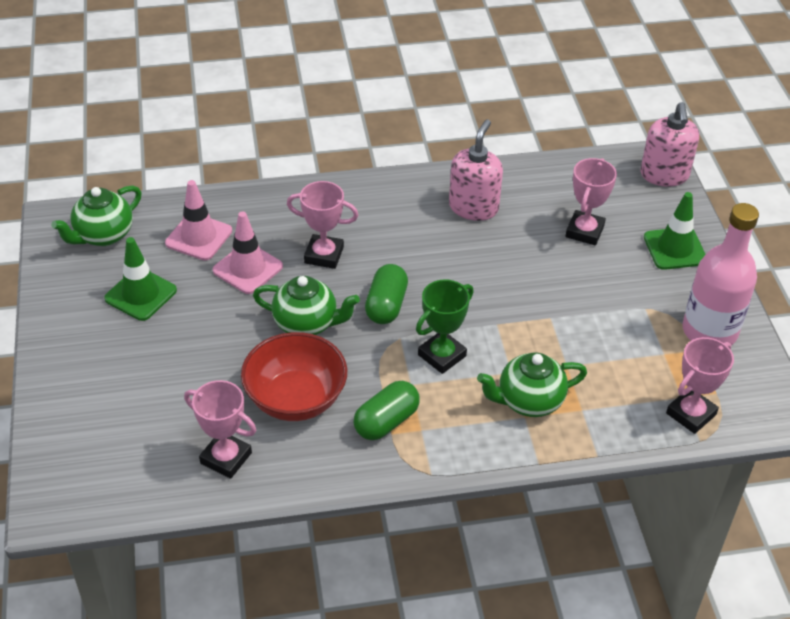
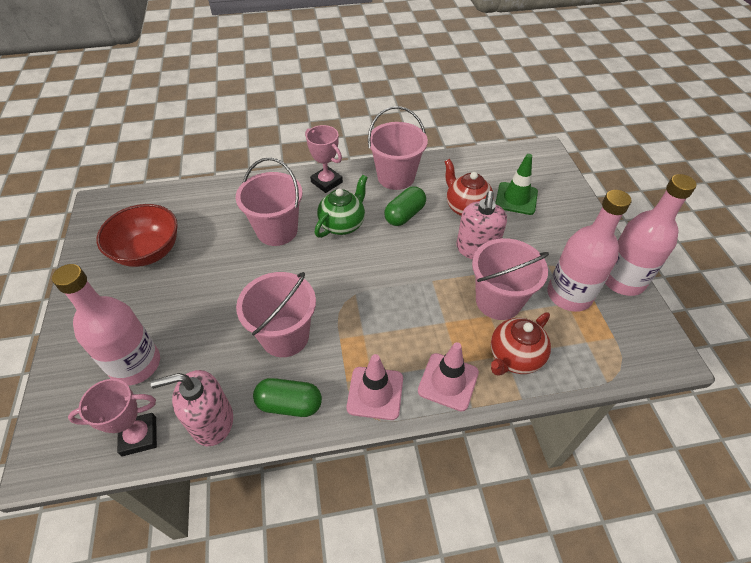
green teapot: 3 -> 1
green traffic cone: 2 -> 1
green trophy: 1 -> 0
pink bottle: 1 -> 3
pink bucket: 0 -> 4
pink trophy: 4 -> 2
red teapot: 0 -> 2

